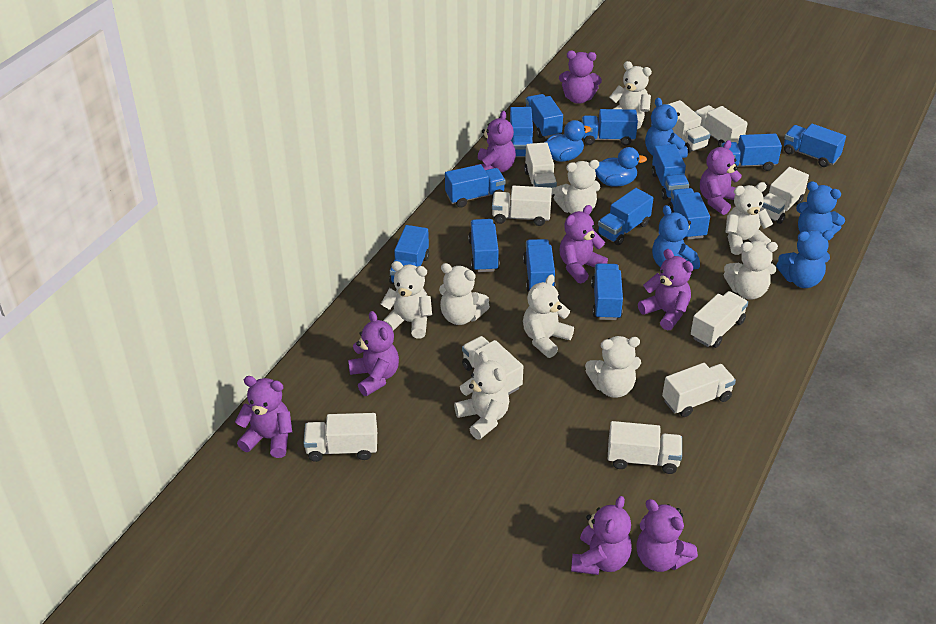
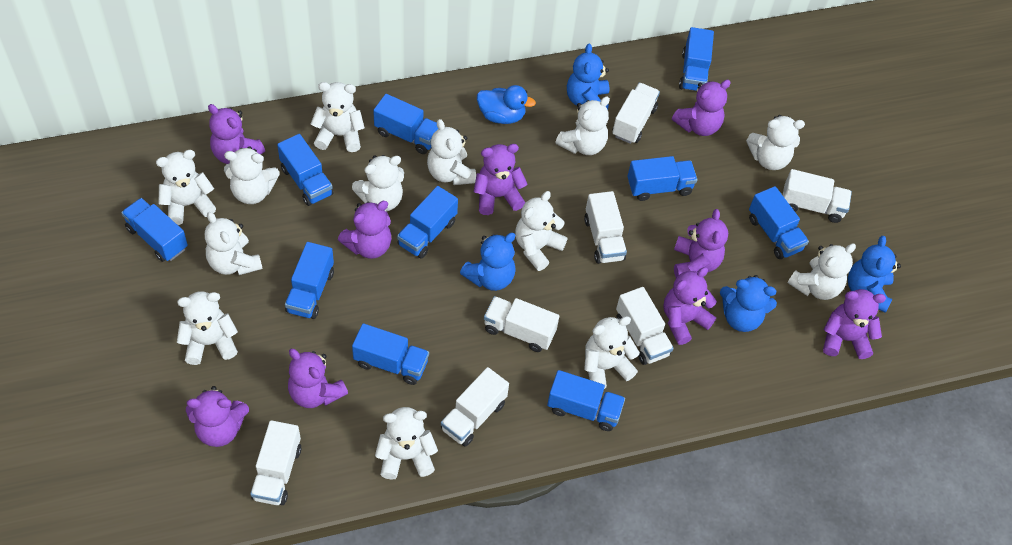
blue duck: 2 -> 1
blue truck: 13 -> 10
white teddy bear: 9 -> 13
white truck: 10 -> 7

